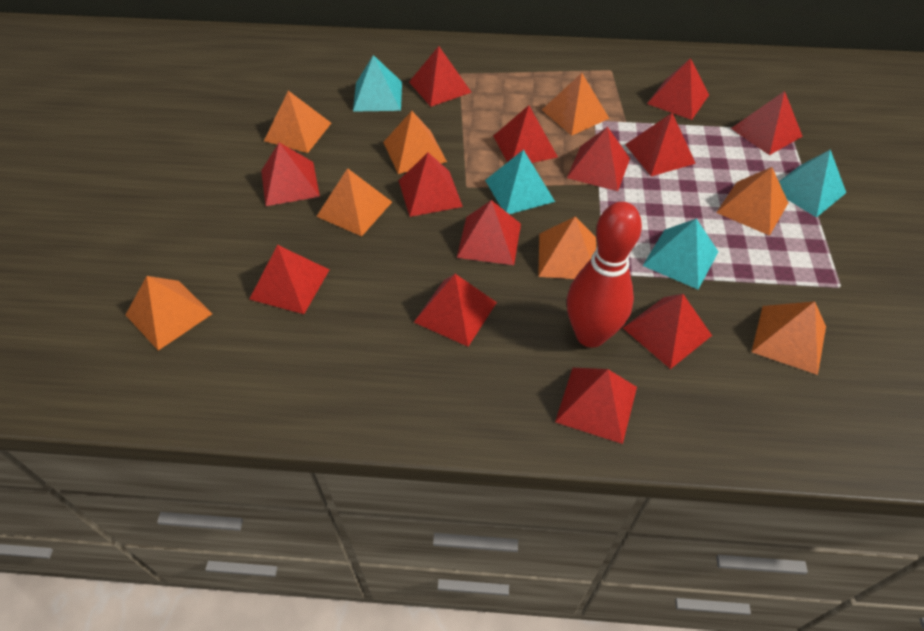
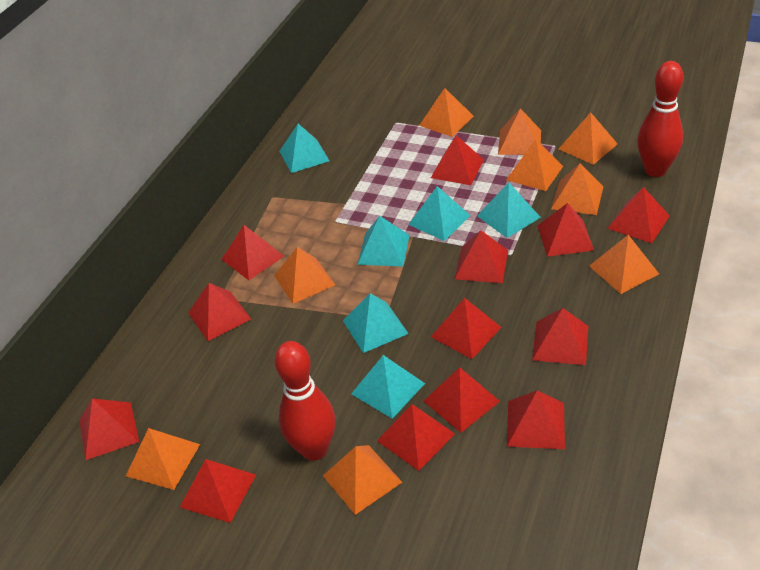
orange pyramid: 8 -> 9
red bowling pin: 1 -> 2
turquoise pyramid: 4 -> 6

